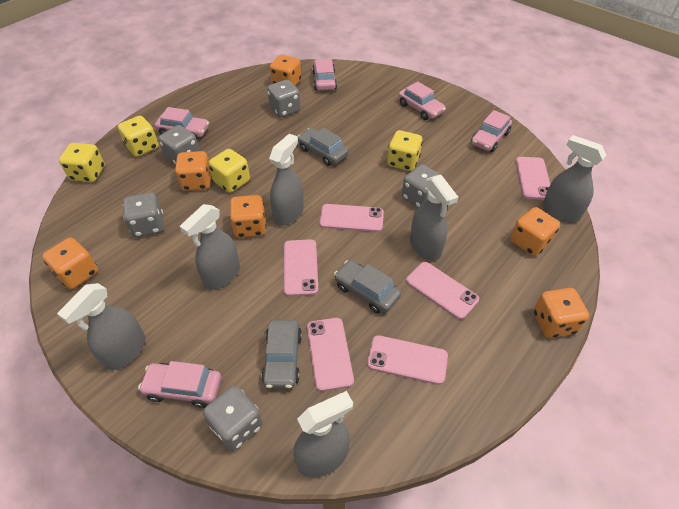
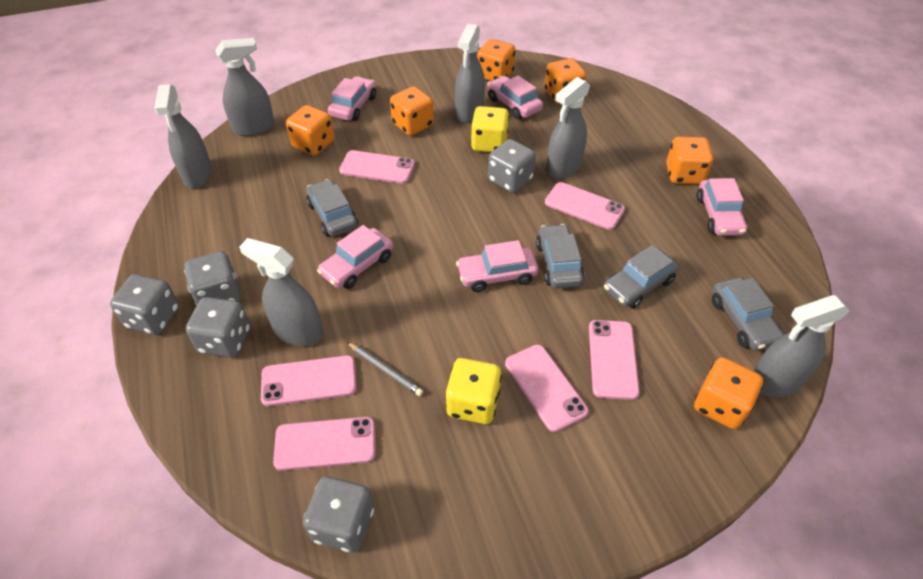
grey car: 3 -> 4
grey pencil: 0 -> 1
yellow dice: 4 -> 2

